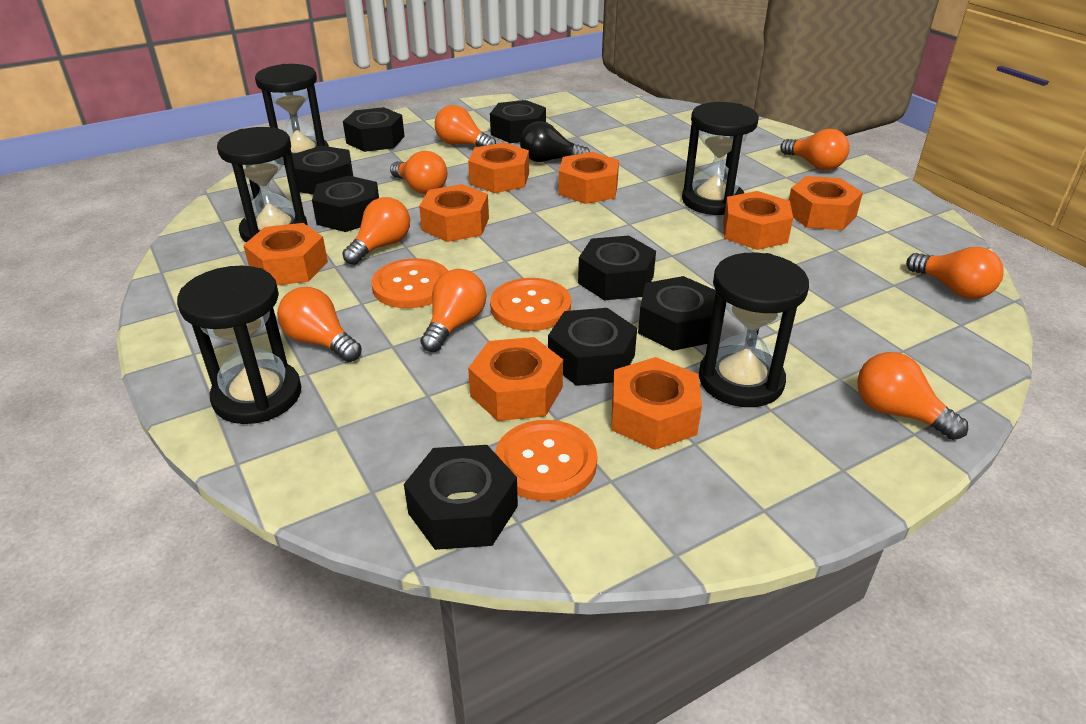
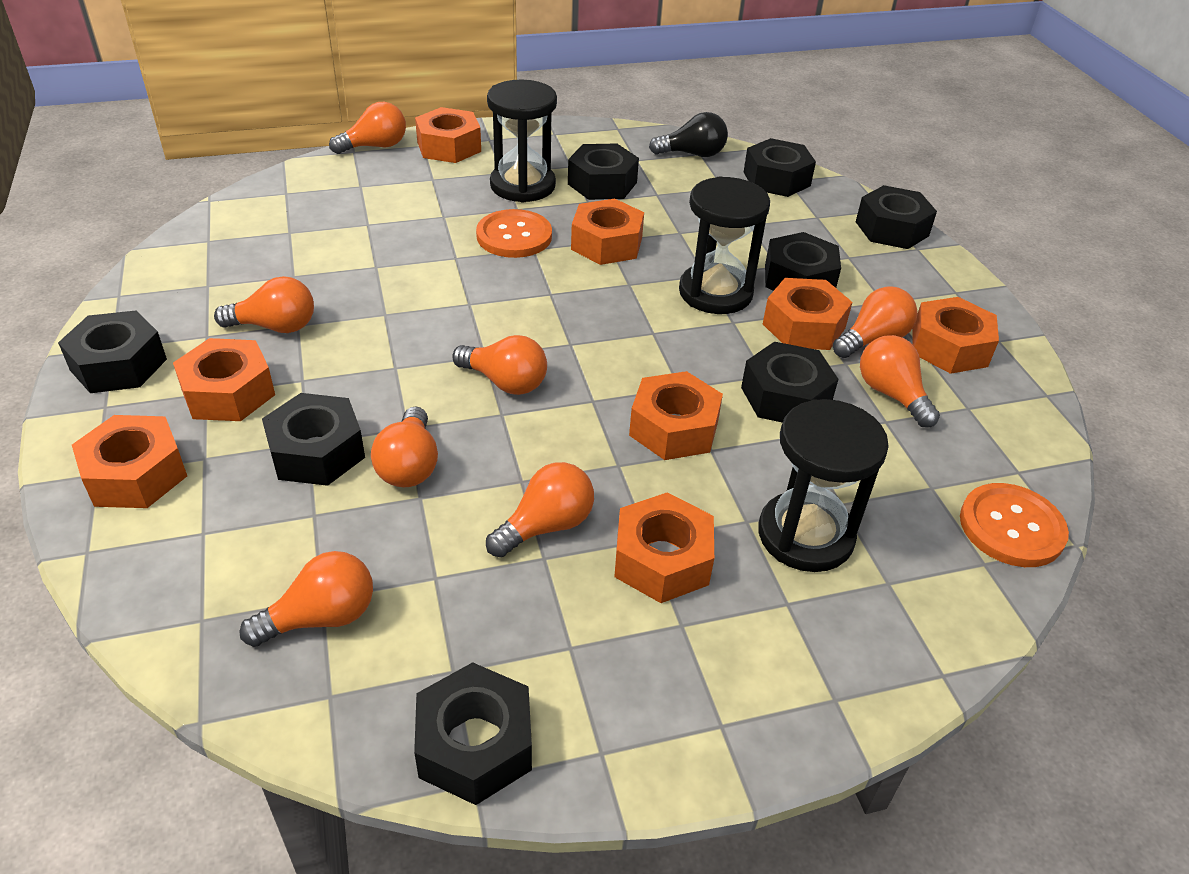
black hourglass: 5 -> 3
orange button: 3 -> 2

